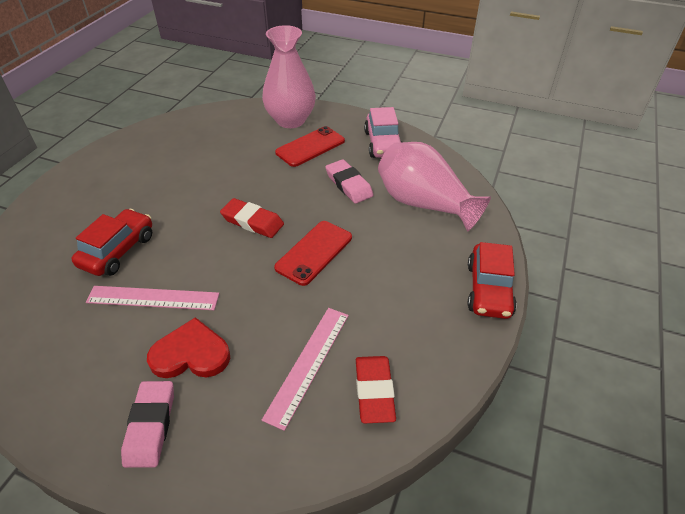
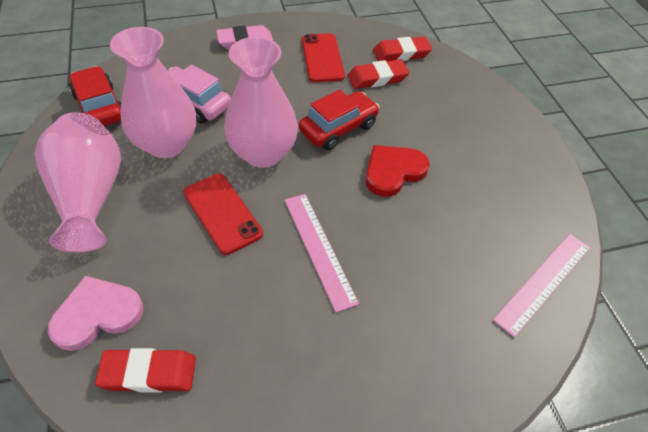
pink eraser: 2 -> 1
pink heart: 0 -> 1
pink vase: 2 -> 3
red eraser: 2 -> 3

